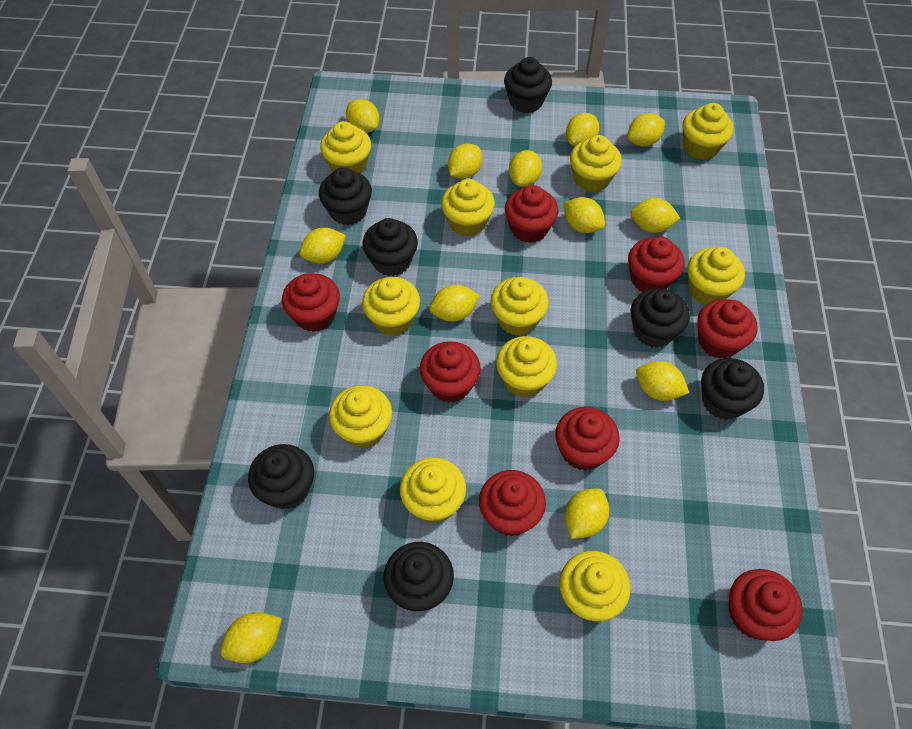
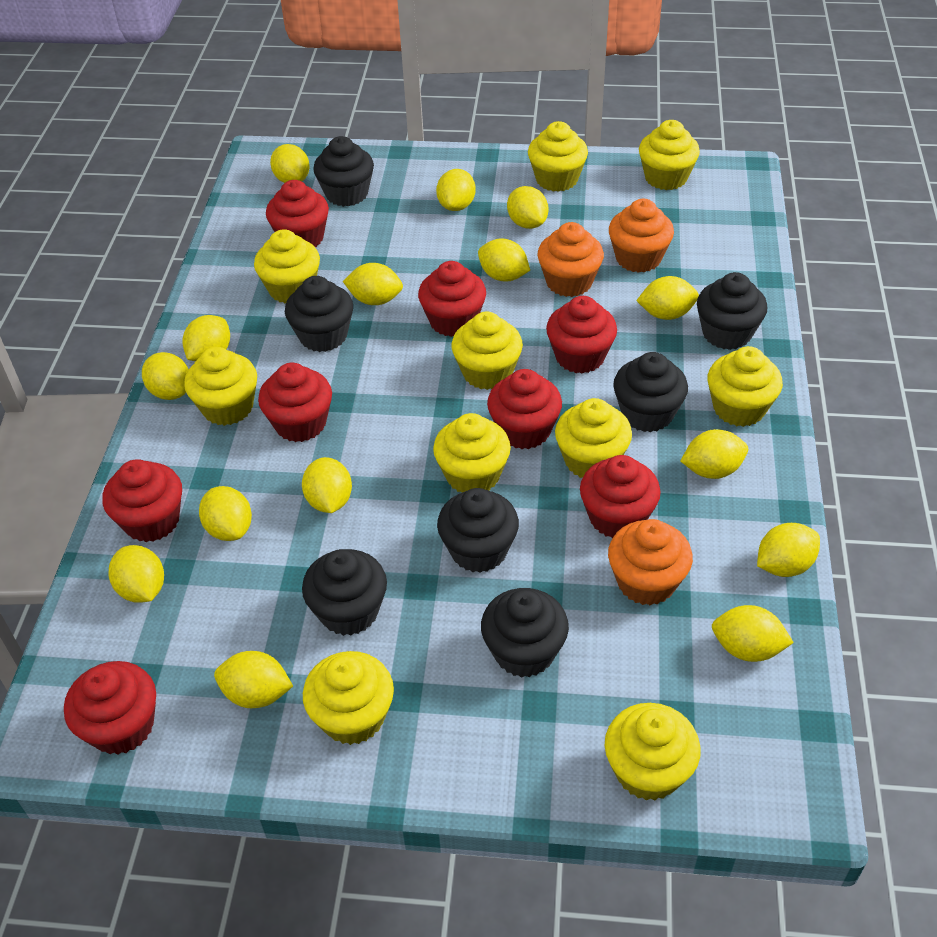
orange cupcake: 0 -> 3
yellow cupcake: 11 -> 10
yellow lemon: 12 -> 15

